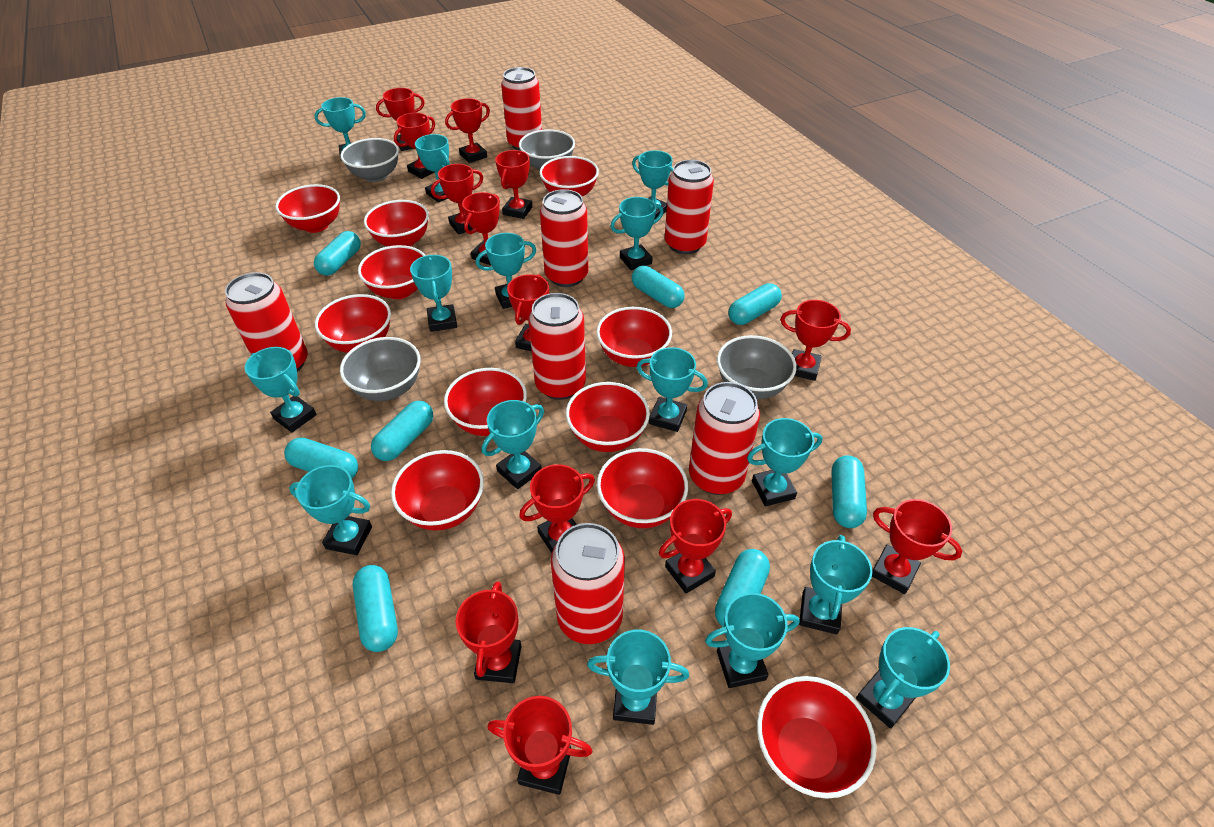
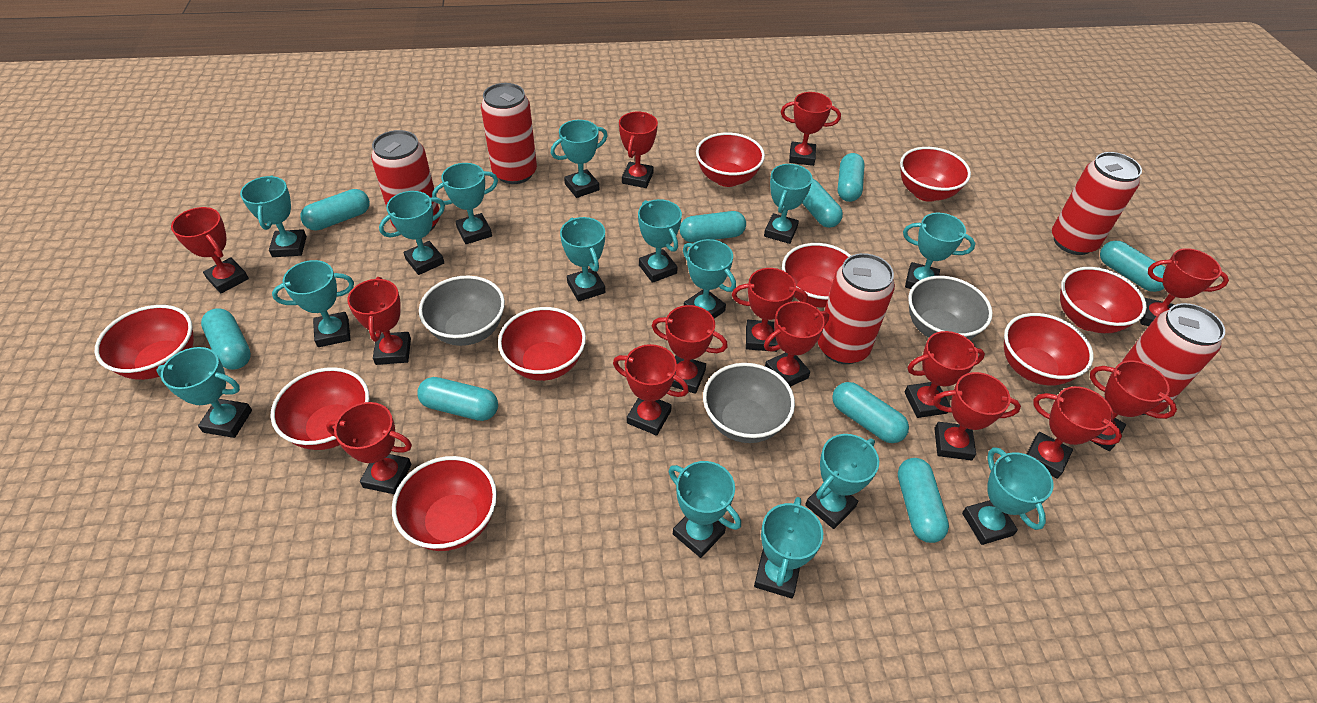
grey bowl: 4 -> 3
red bowl: 11 -> 9
red can: 7 -> 5
red trophy: 13 -> 14
turquoise capsule: 8 -> 9

